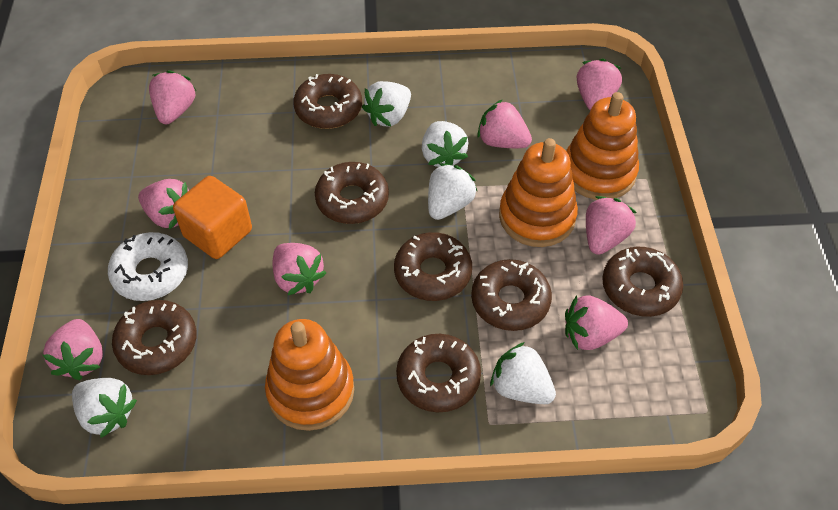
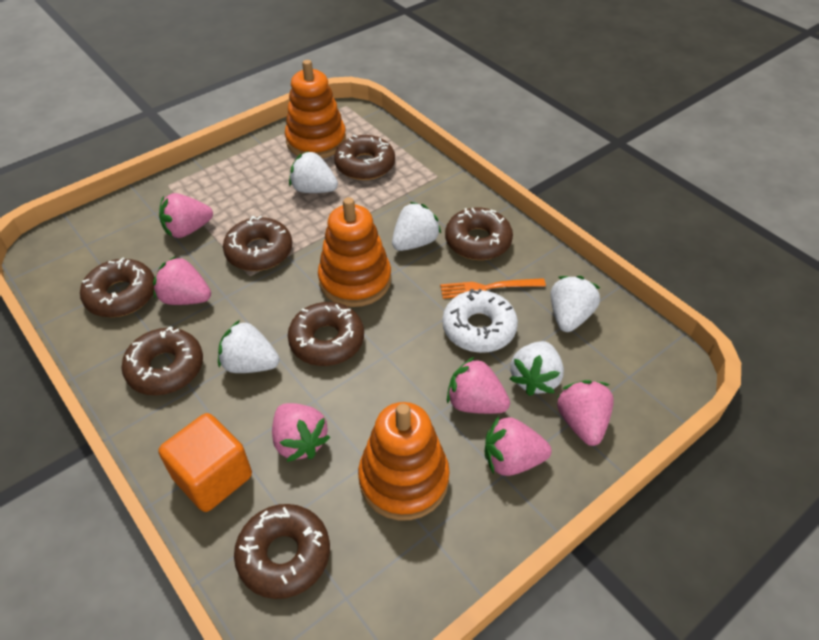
orange fork: 0 -> 1
pink strawberry: 8 -> 6

